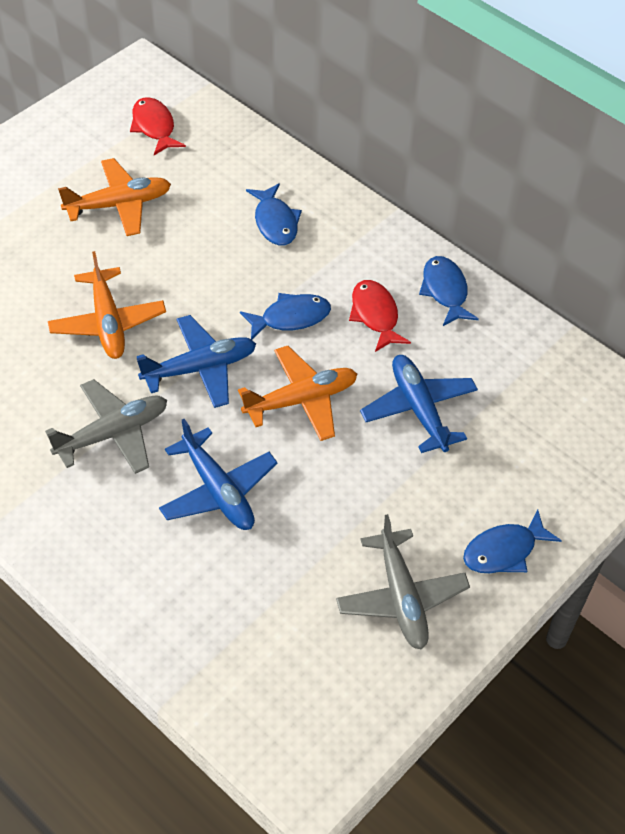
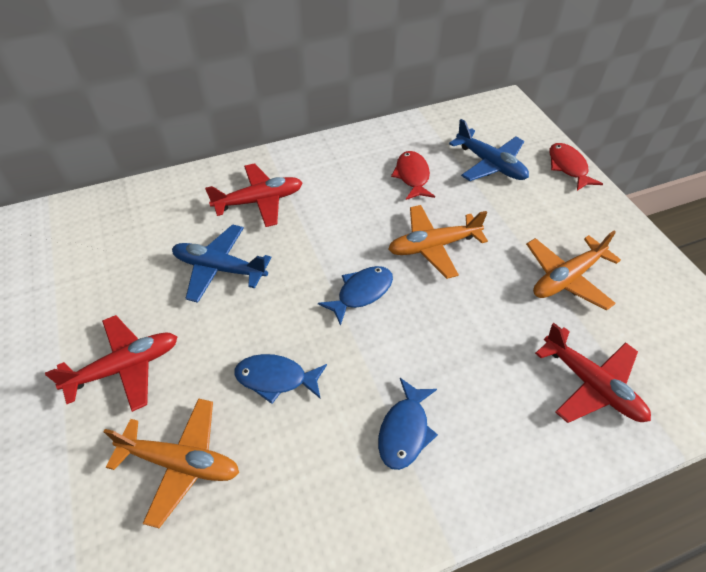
blue fish: 4 -> 3
blue plane: 3 -> 2
grey plane: 2 -> 0
red plane: 0 -> 3

